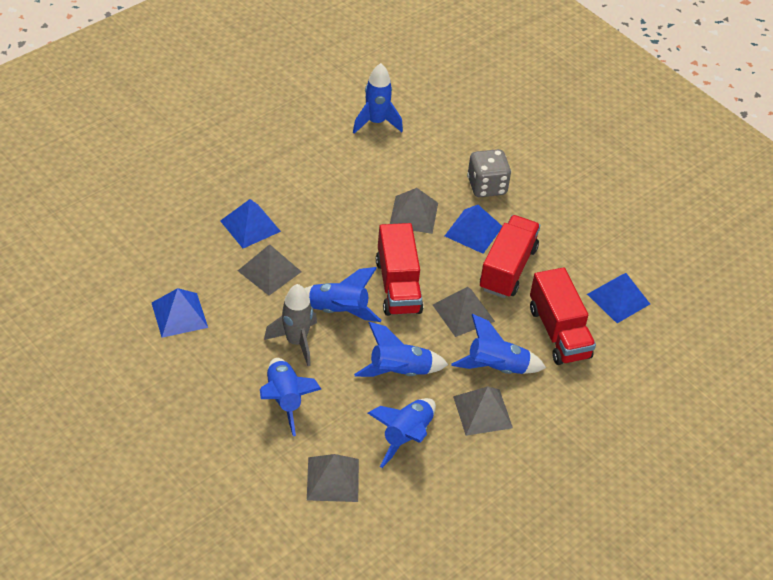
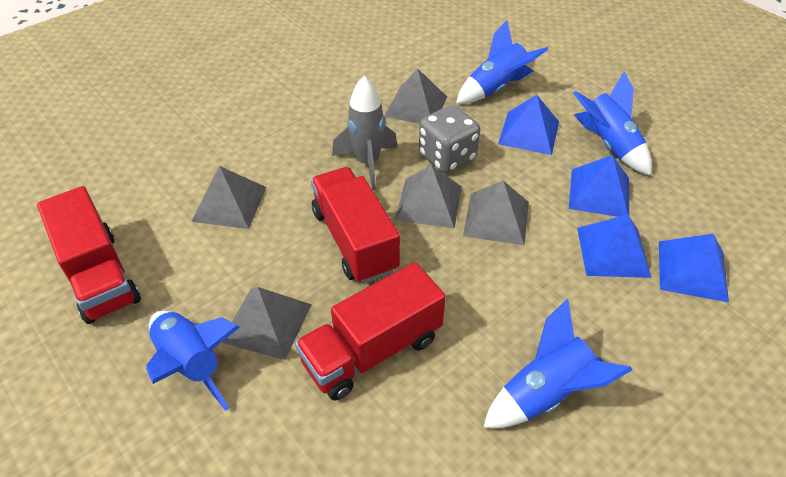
blue rocket: 6 -> 4

